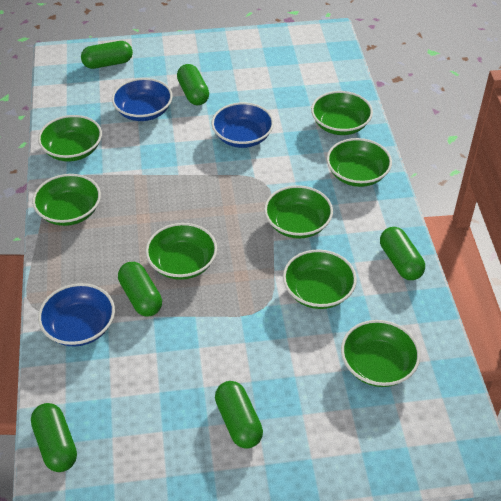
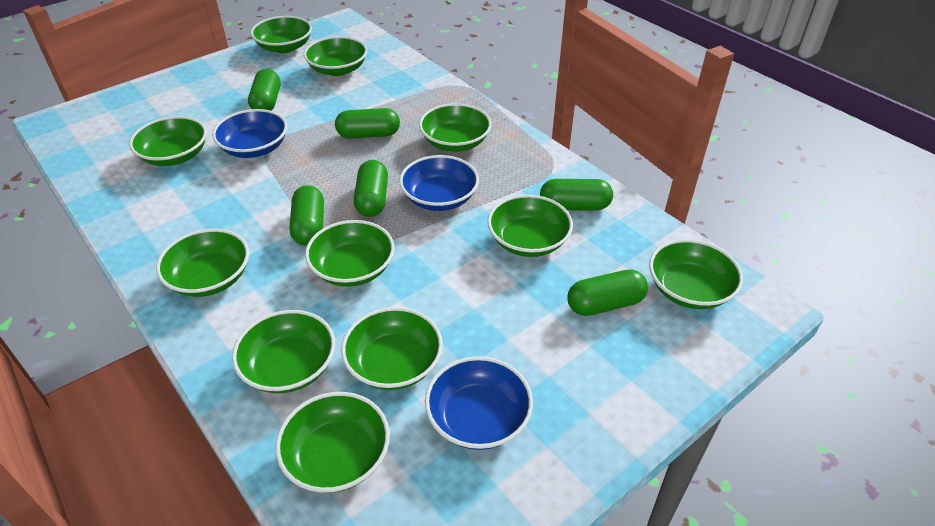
green bowl: 8 -> 11

